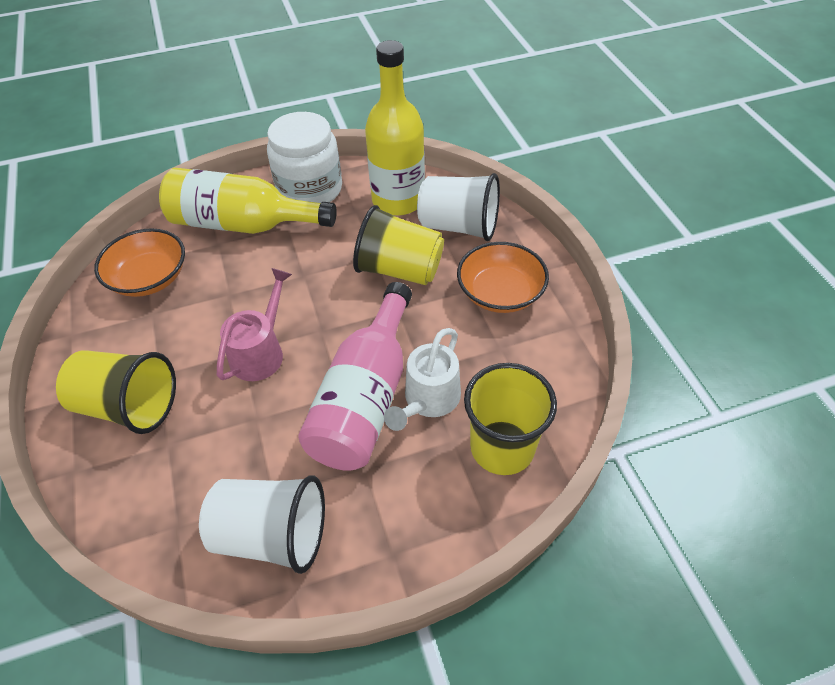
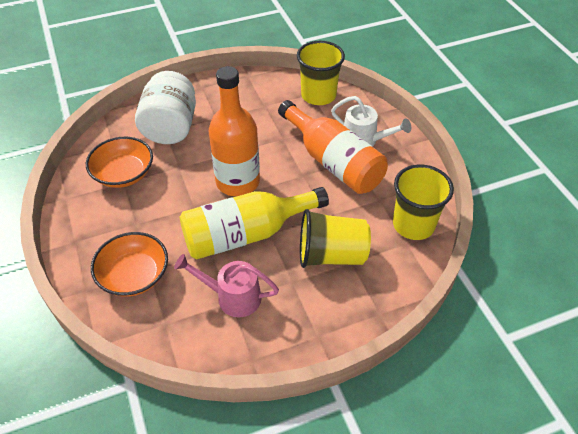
orange bottle: 0 -> 2
pink bottle: 1 -> 0
white cup: 2 -> 0
yellow bottle: 2 -> 1

